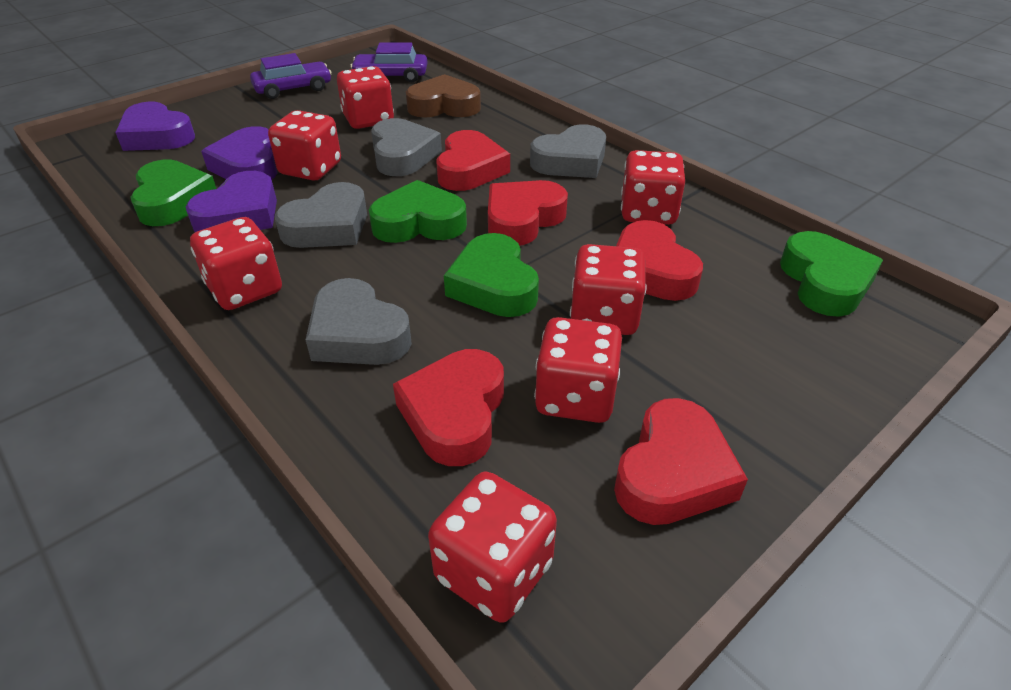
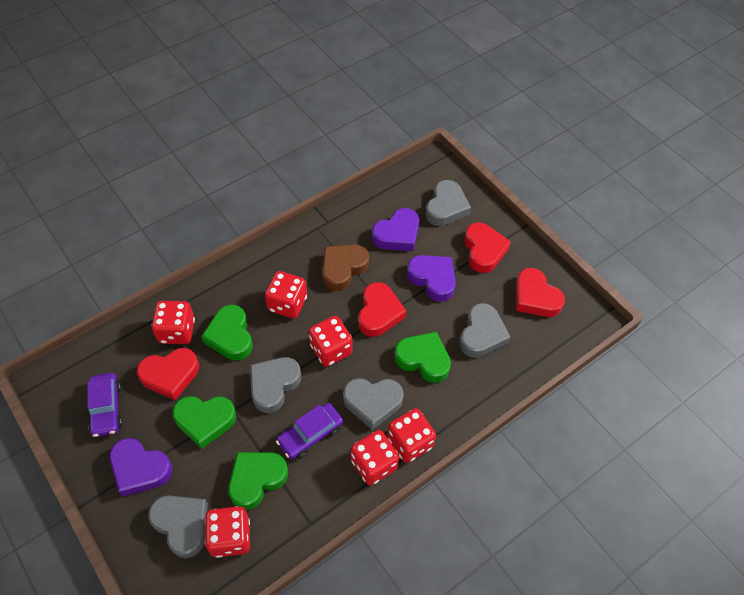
grey heart: 4 -> 5
red dice: 7 -> 6
red heart: 5 -> 4

